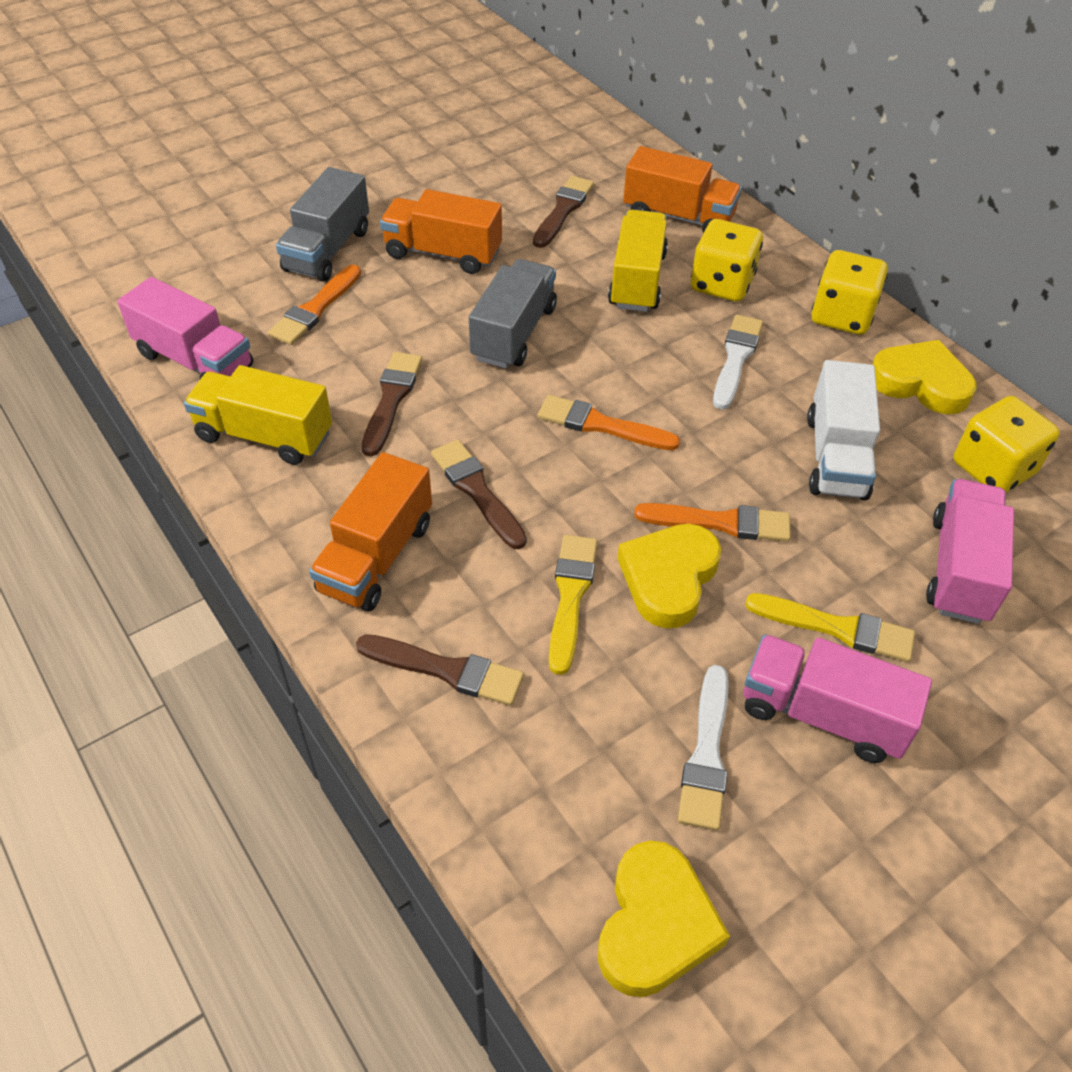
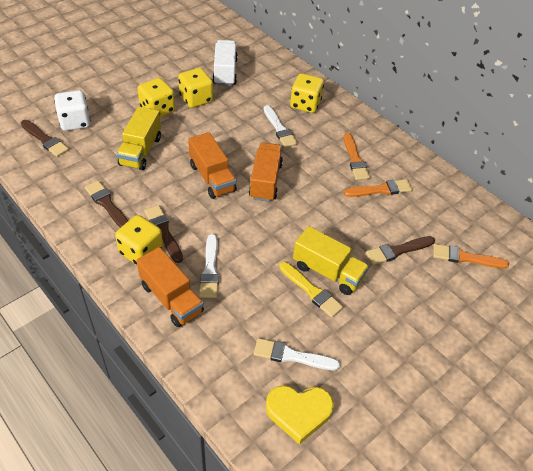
grey truck: 2 -> 0
pink truck: 3 -> 0
white brush: 2 -> 3
white dice: 0 -> 1
yellow brush: 2 -> 1
yellow dice: 3 -> 4
yellow heart: 3 -> 1

